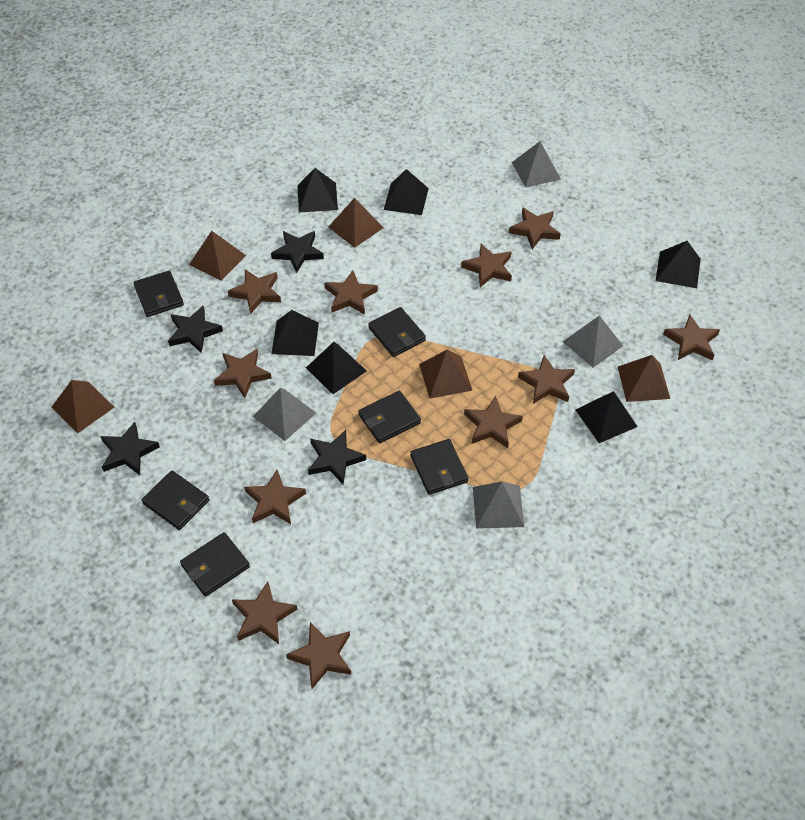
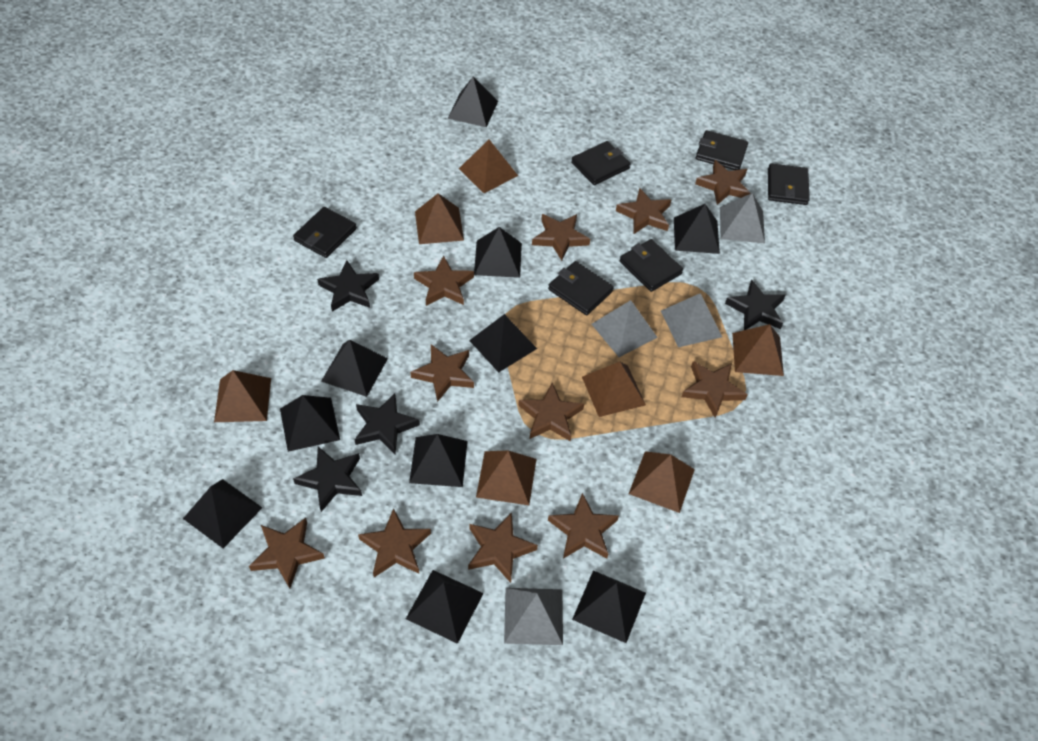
black pyramid: 6 -> 10
brown pyramid: 5 -> 7

